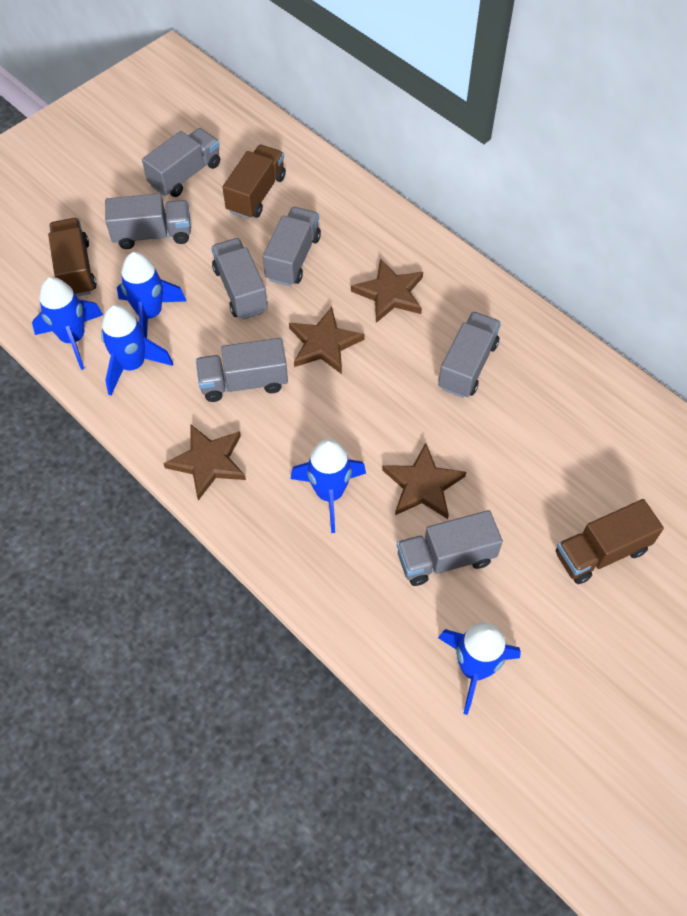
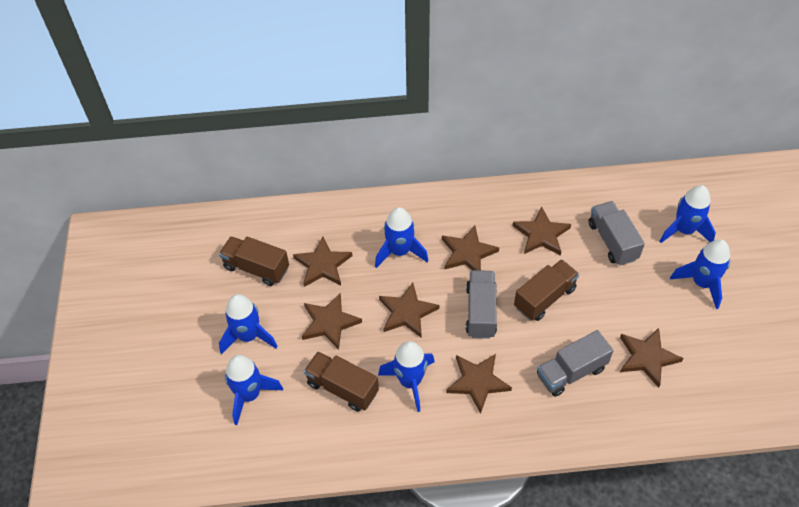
blue rocket: 5 -> 6
brown star: 4 -> 7
grey truck: 7 -> 3

